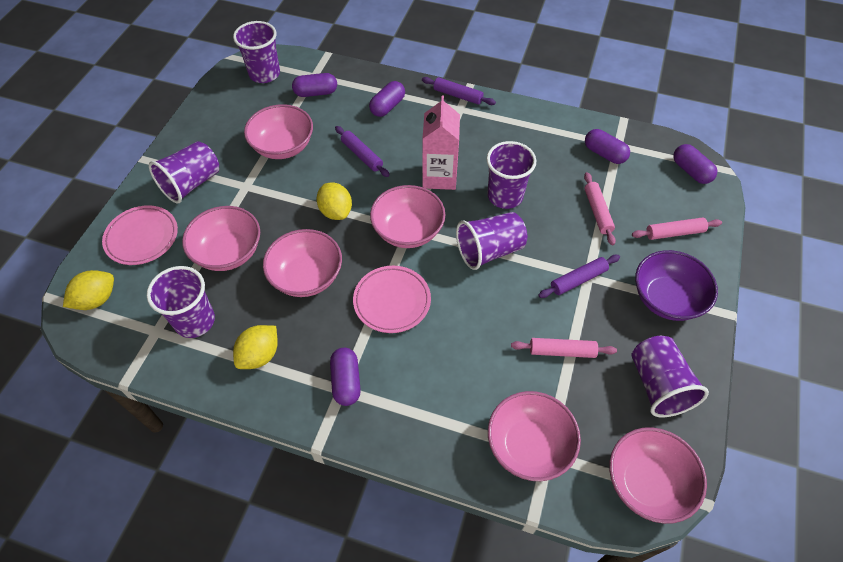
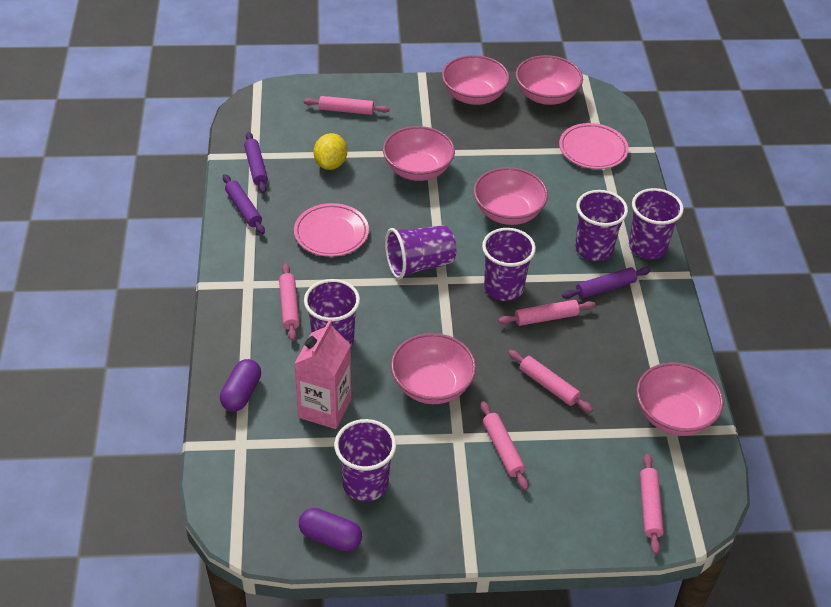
pink rolling pin: 3 -> 6
purple bowl: 1 -> 0
purple capsule: 5 -> 2
yellow lemon: 3 -> 1

